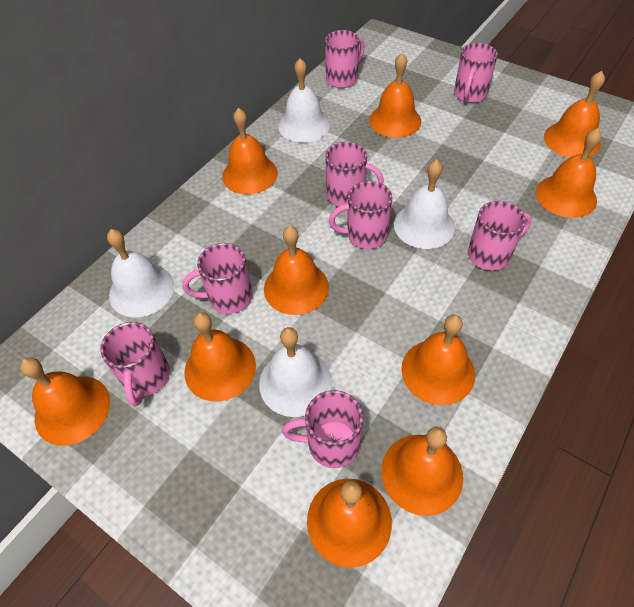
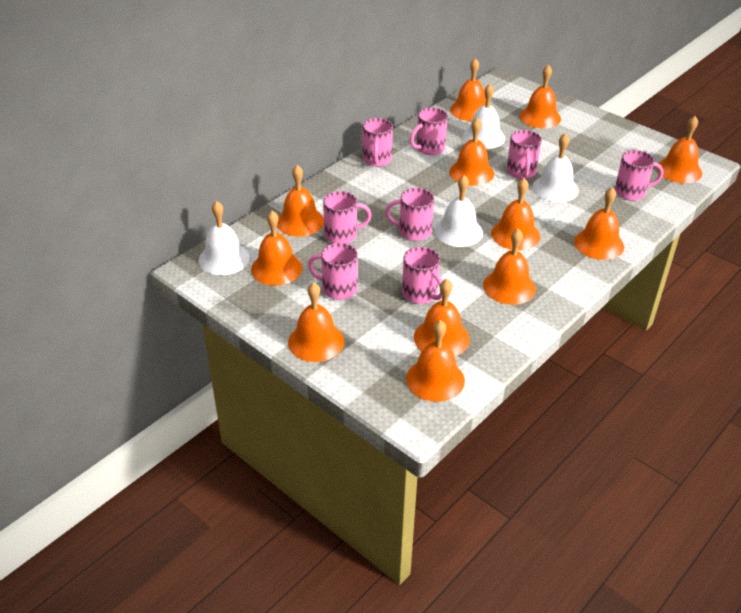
orange bell: 10 -> 12

